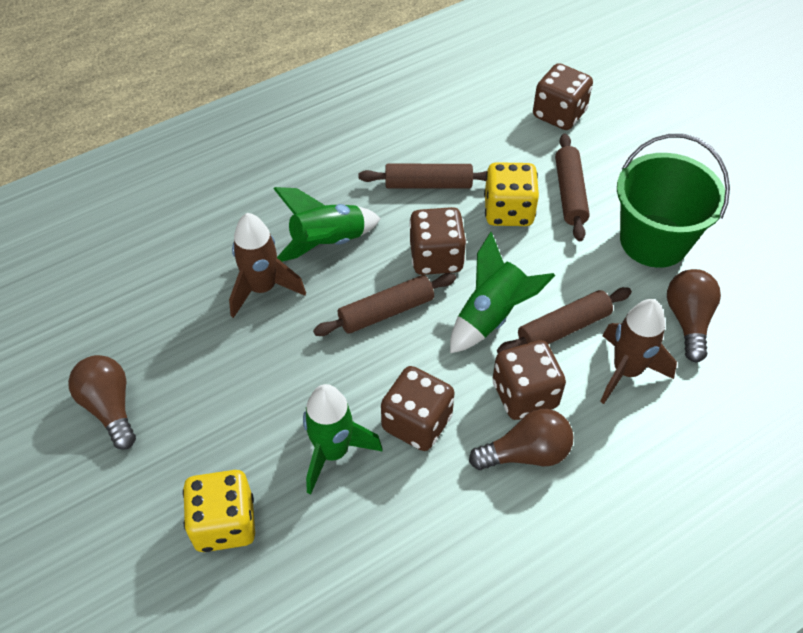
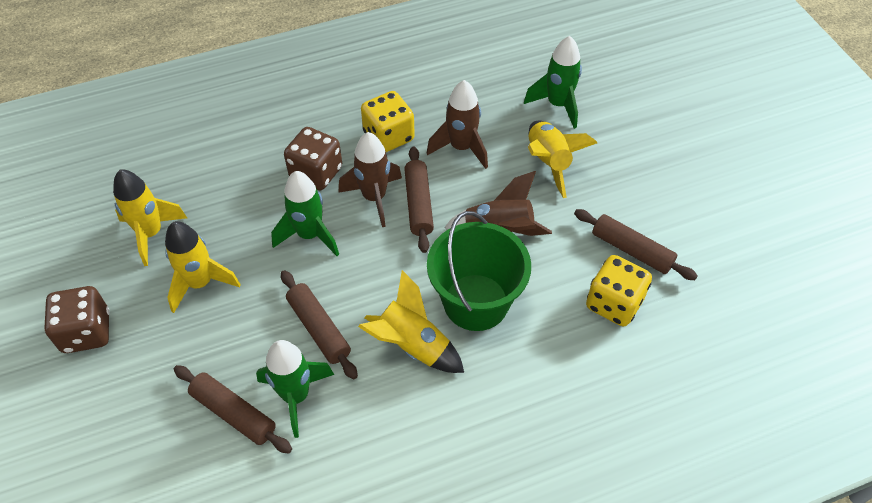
brown dice: 4 -> 2
brown light bulb: 3 -> 0
brown rocket: 2 -> 3
yellow rocket: 0 -> 4

